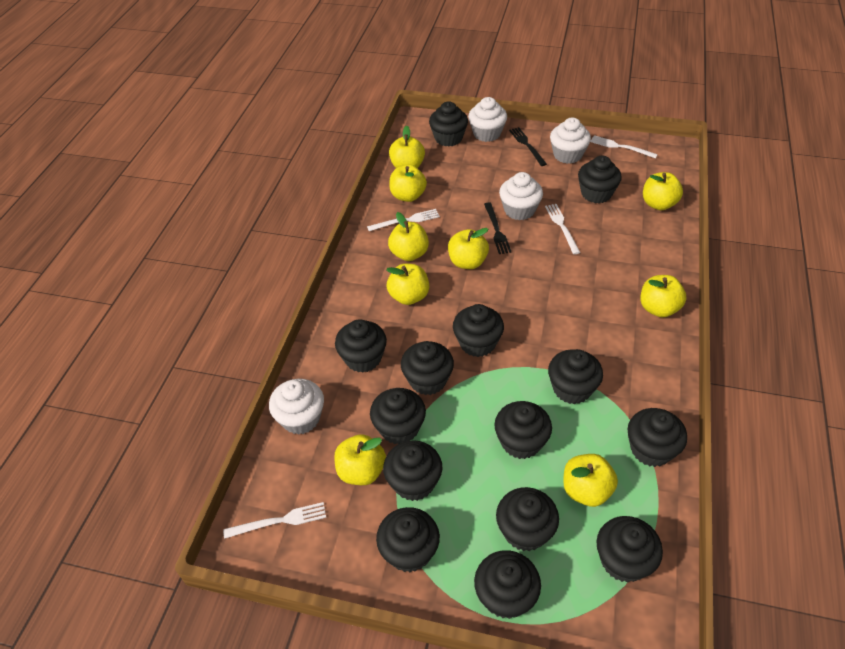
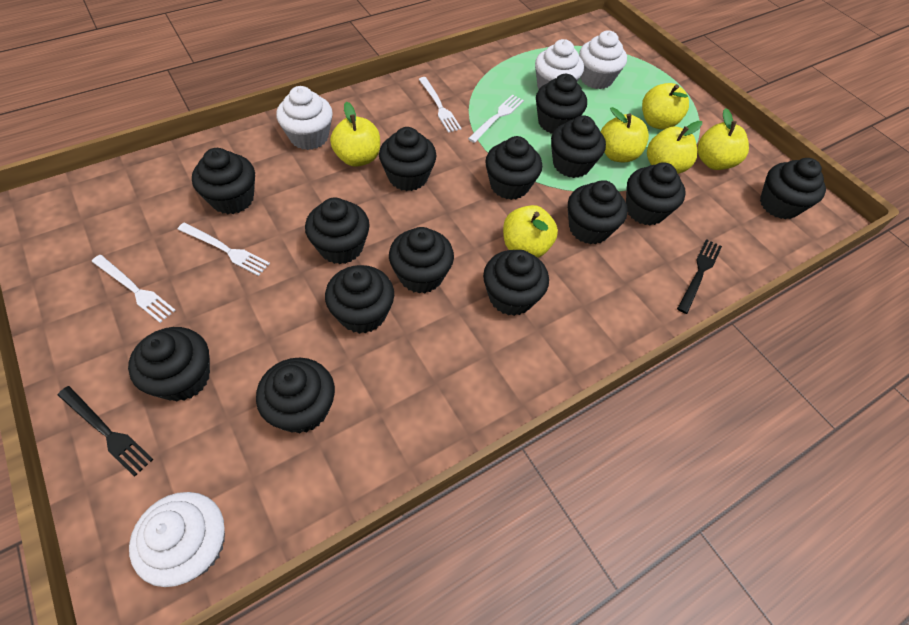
yellow apple: 9 -> 6

